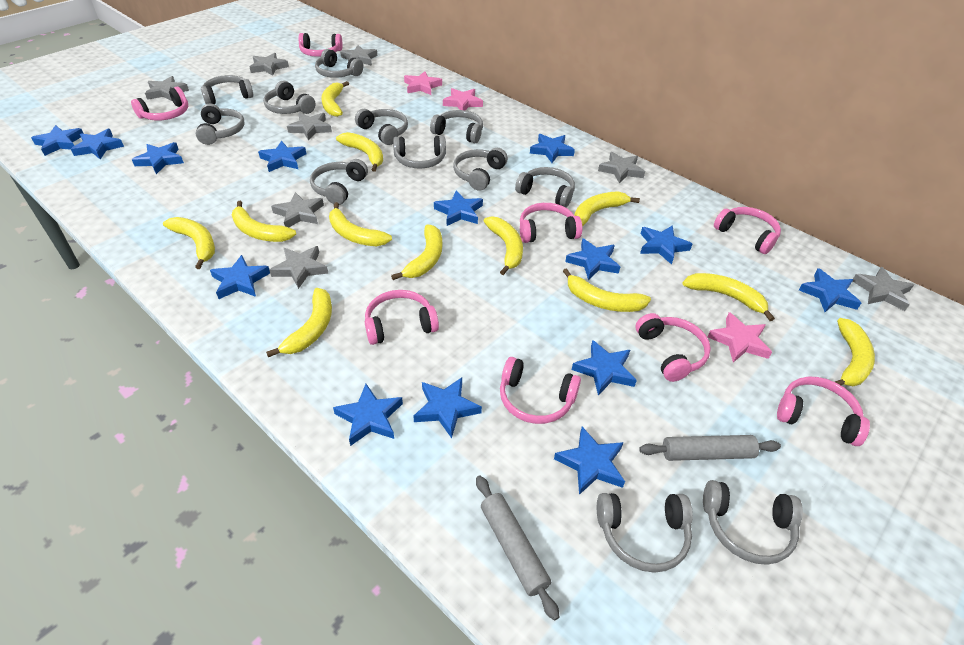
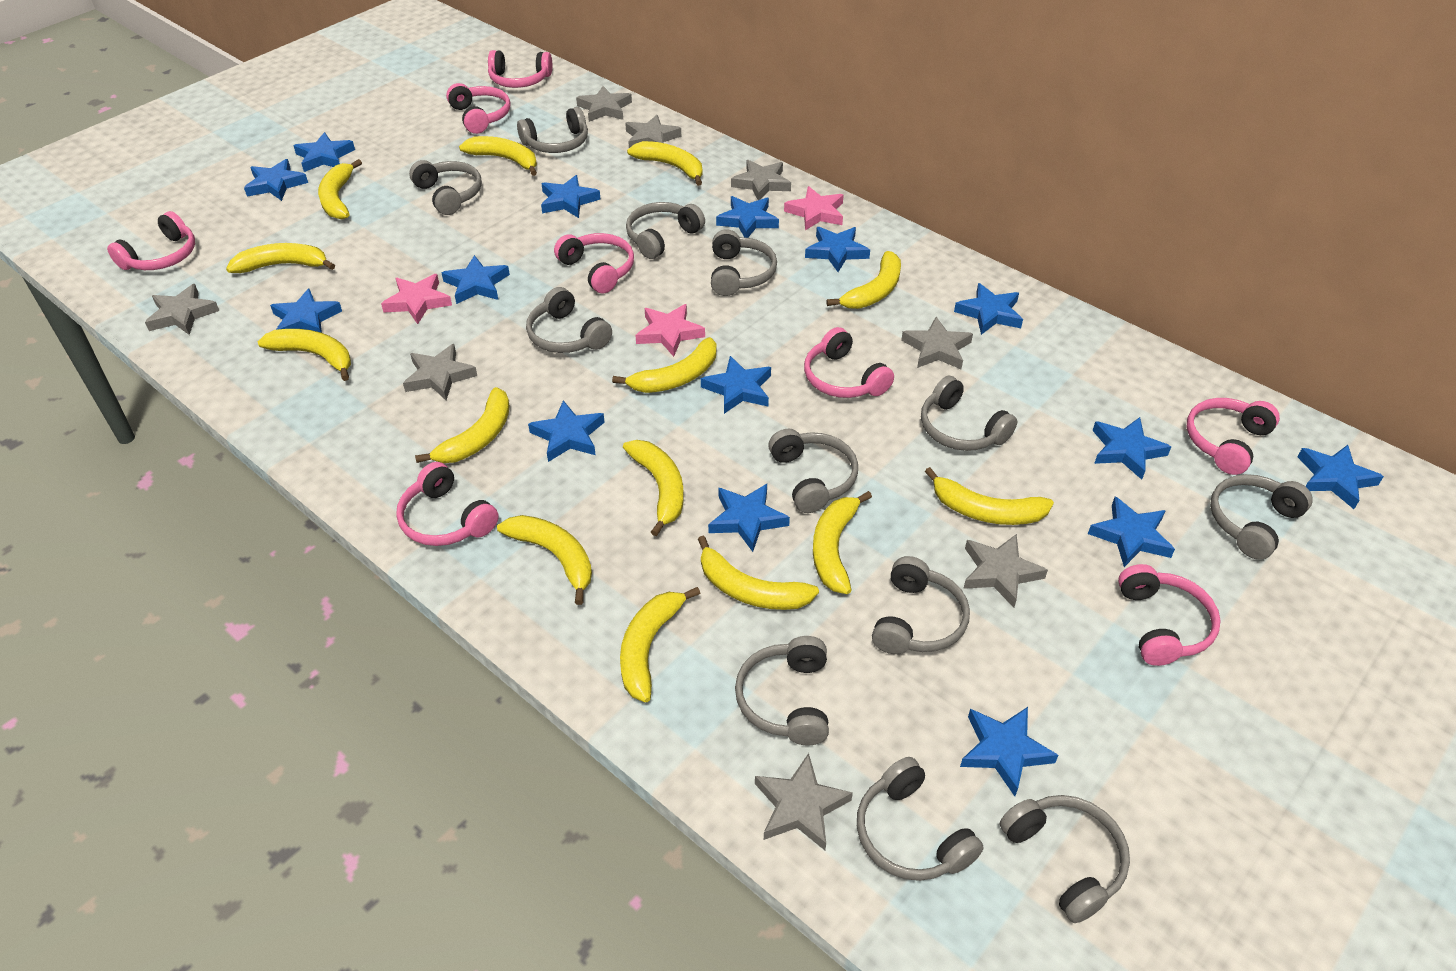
blue star: 14 -> 15
grey rolling pin: 2 -> 0
yellow banana: 12 -> 14

